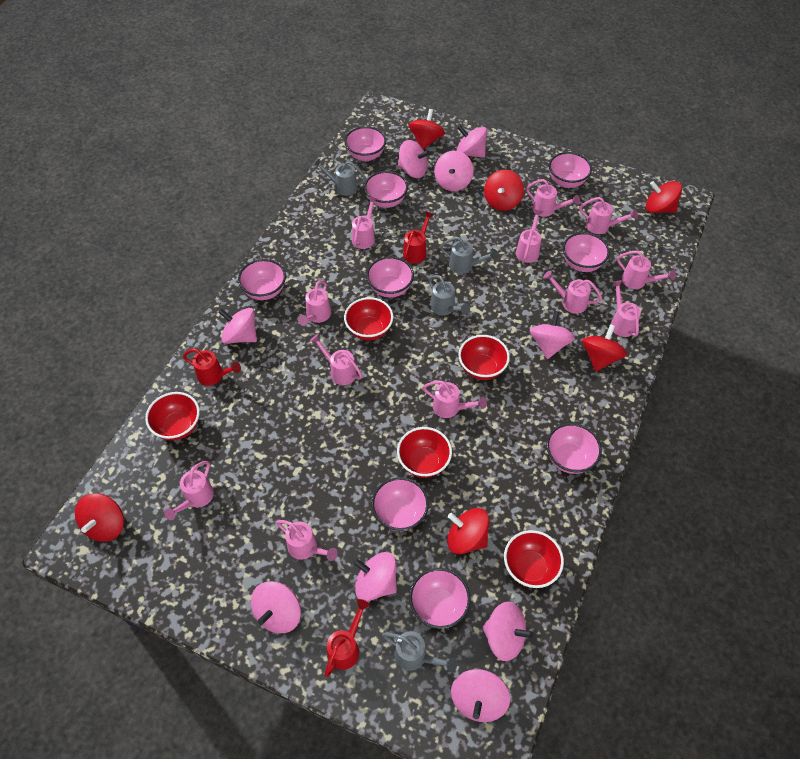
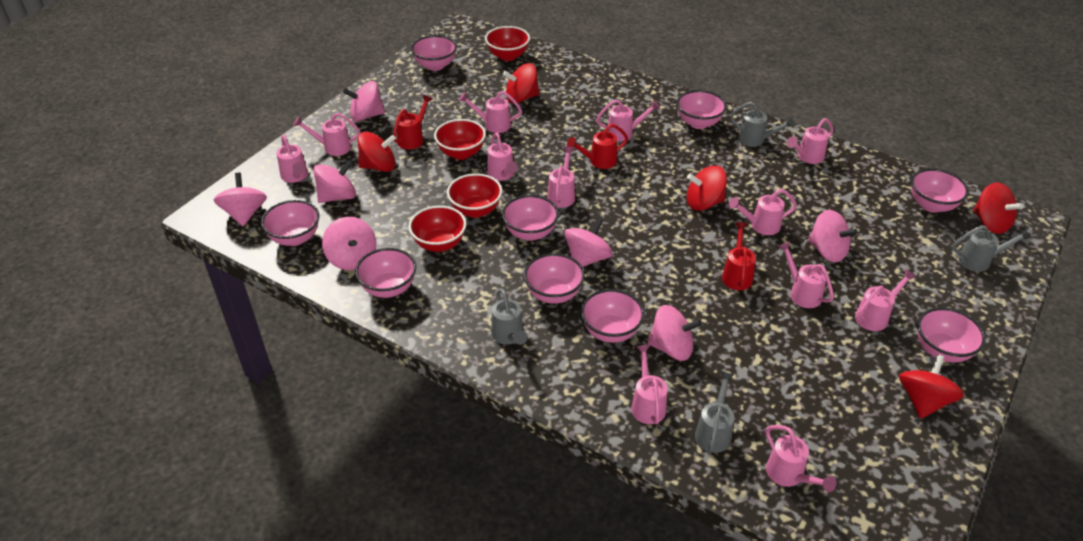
pink spinning top: 9 -> 7
red bowl: 5 -> 4
red spinning top: 6 -> 5

